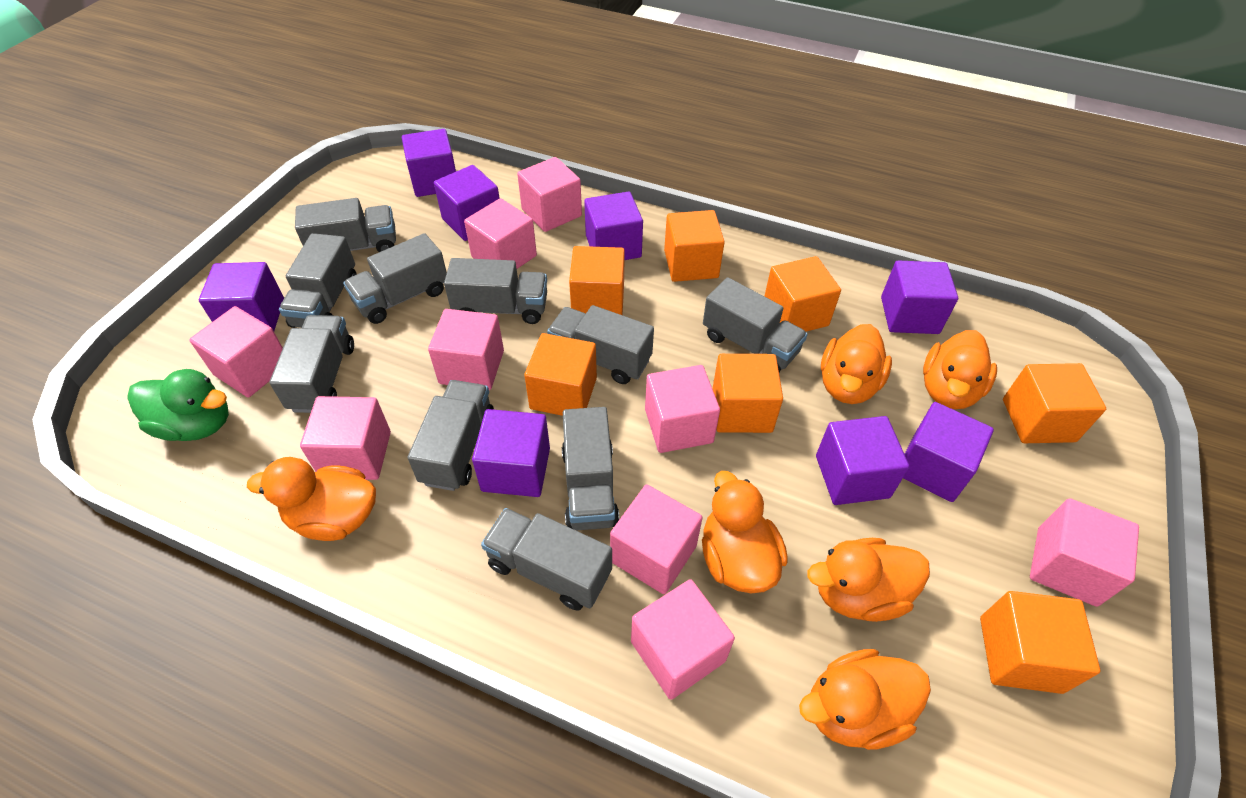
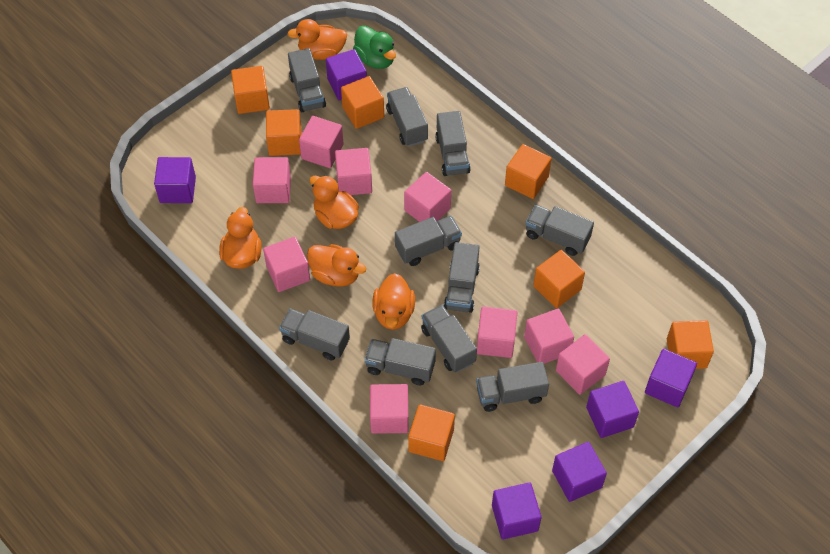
orange duck: 6 -> 5
purple cube: 8 -> 6

